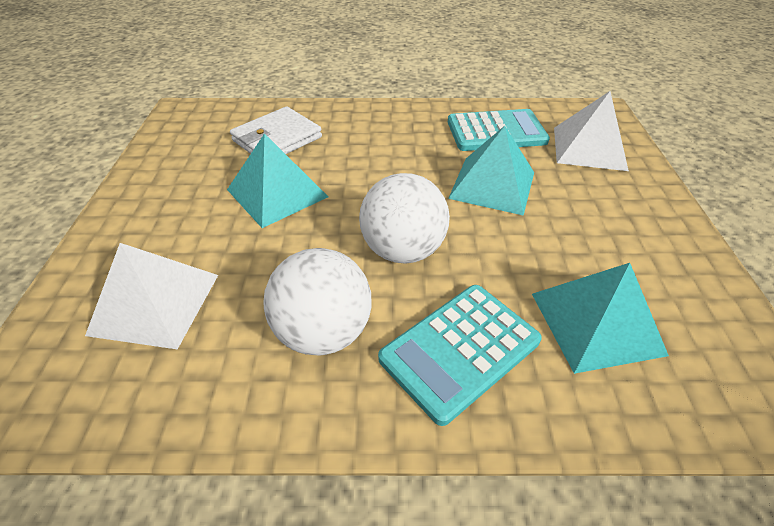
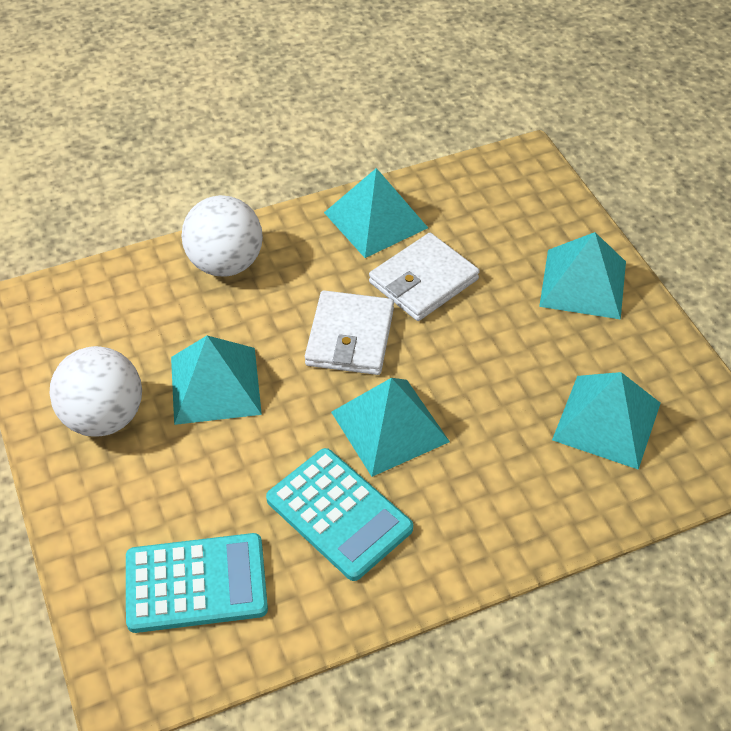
turquoise pyramid: 3 -> 5
white pyramid: 2 -> 0
white wallet: 1 -> 2

